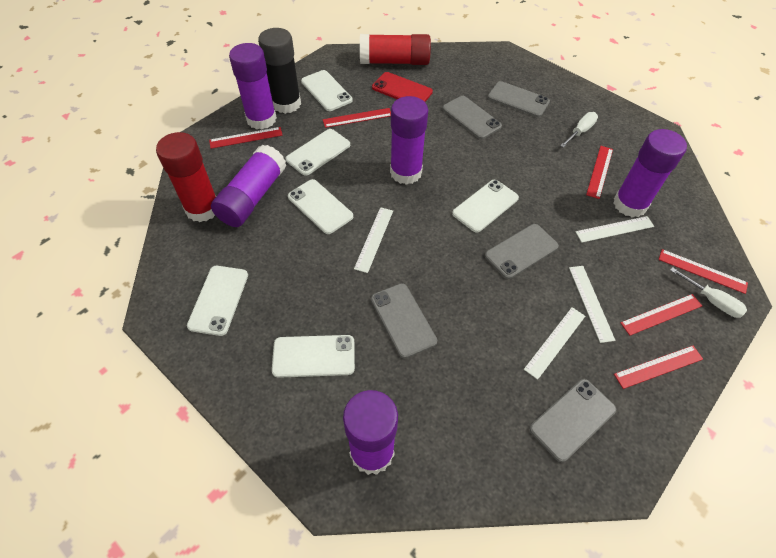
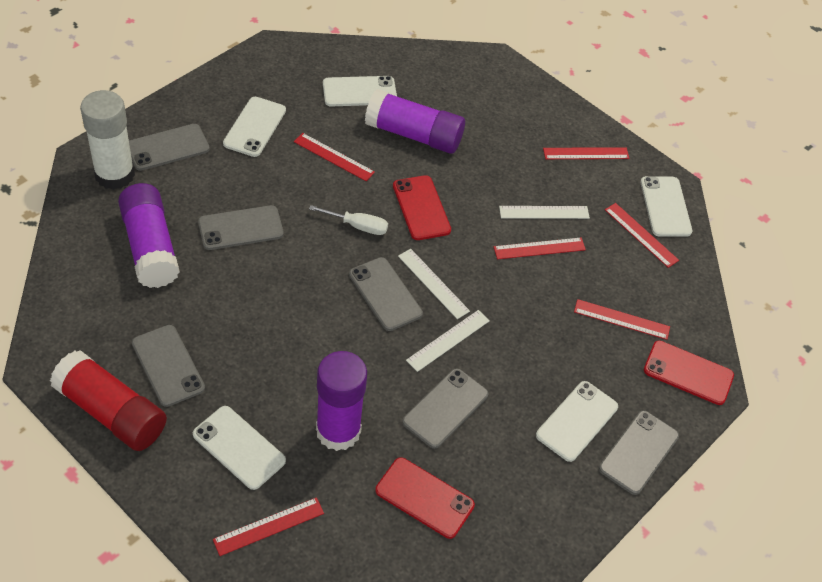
black glue stick: 1 -> 0
grey phone: 5 -> 6
purple glue stick: 5 -> 3
red glue stick: 2 -> 1
red phone: 1 -> 3
white glue stick: 0 -> 1
white phone: 6 -> 5
white ruler: 4 -> 3
white screwdriver: 2 -> 1

